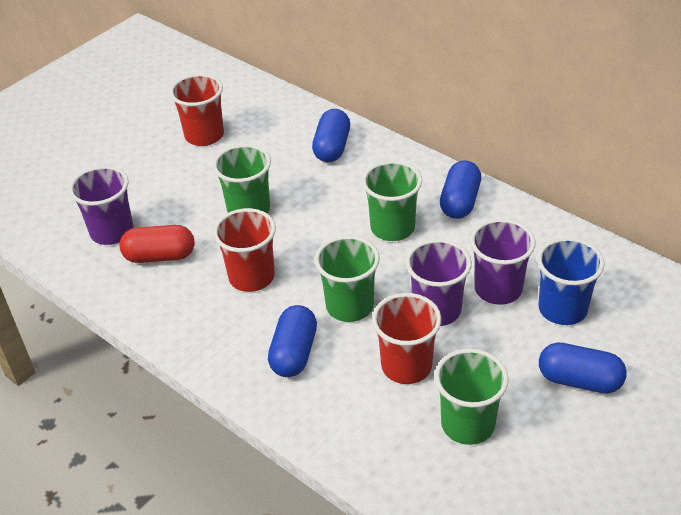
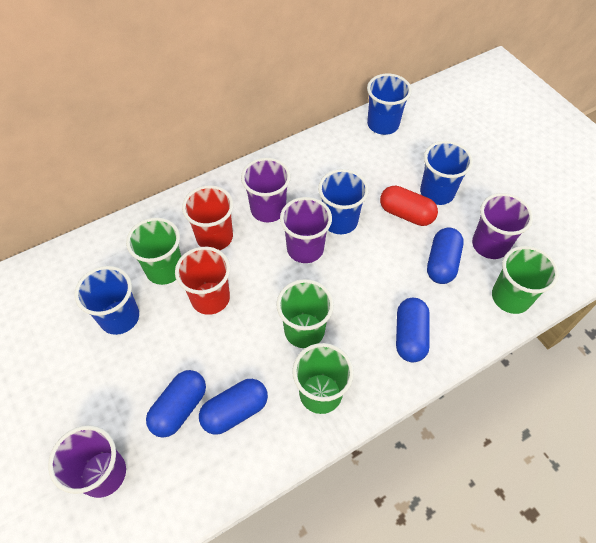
blue cup: 1 -> 4
purple cup: 3 -> 4
red cup: 3 -> 2

